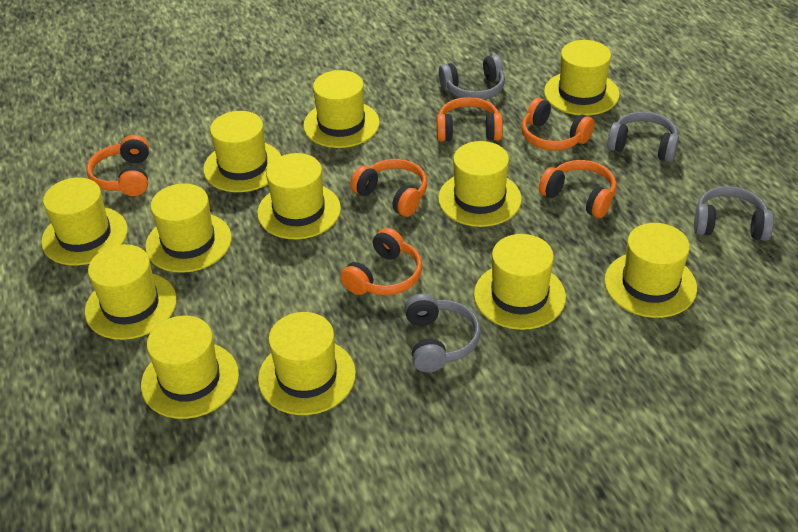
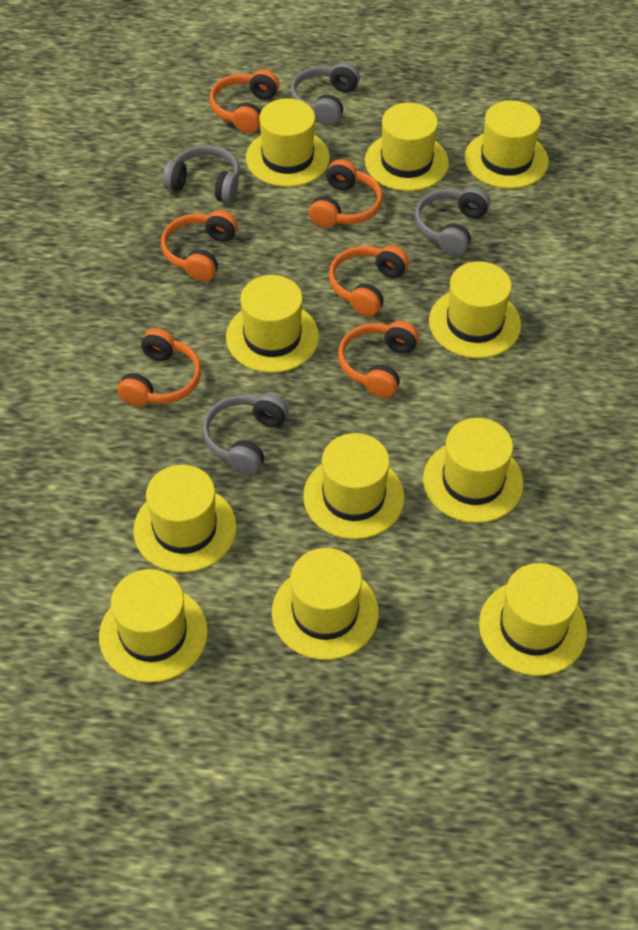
yellow hat: 12 -> 11

